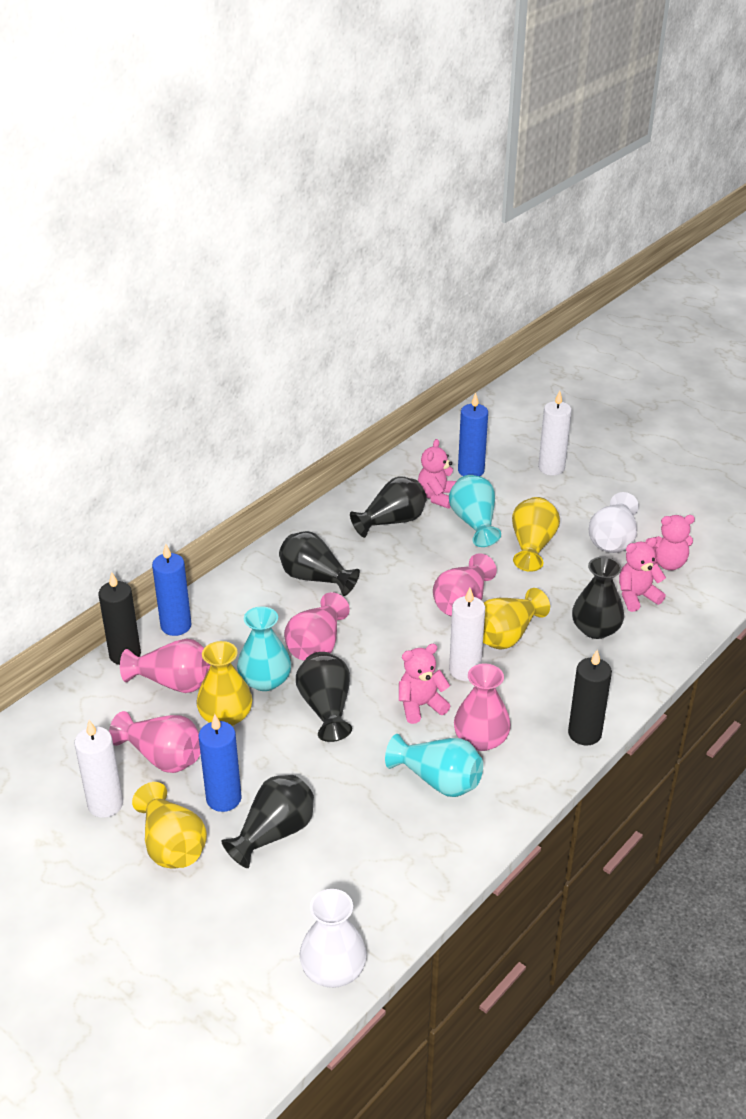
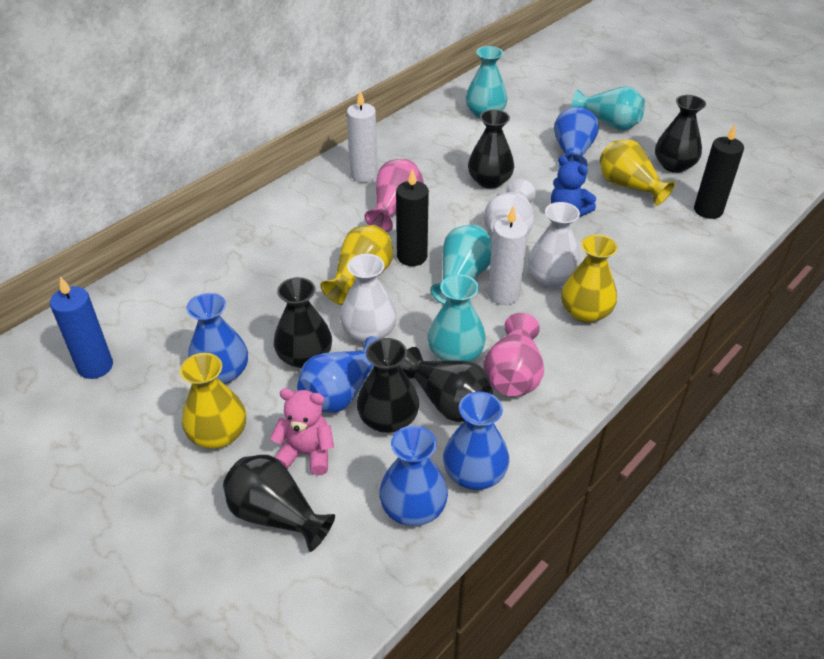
black vase: 5 -> 6
blue candle: 3 -> 1
blue teddy bear: 0 -> 1
blue vase: 0 -> 5
pink teddy bear: 4 -> 1
pink vase: 5 -> 2
turquoise vase: 3 -> 4
white candle: 3 -> 2
white vase: 2 -> 3

